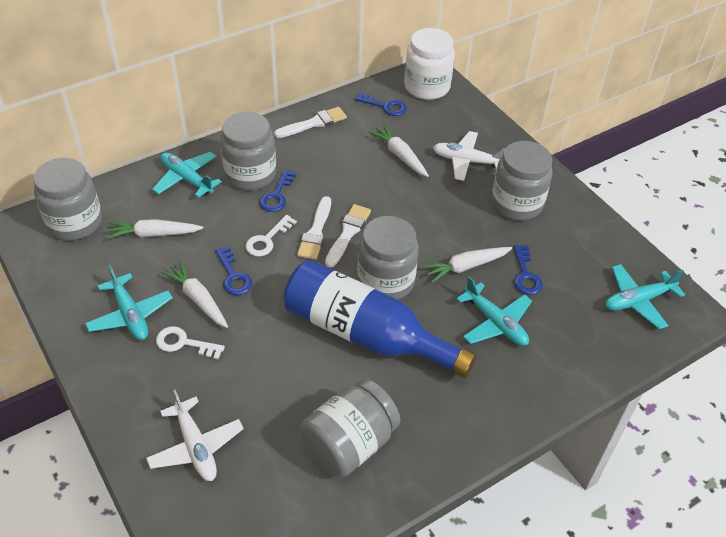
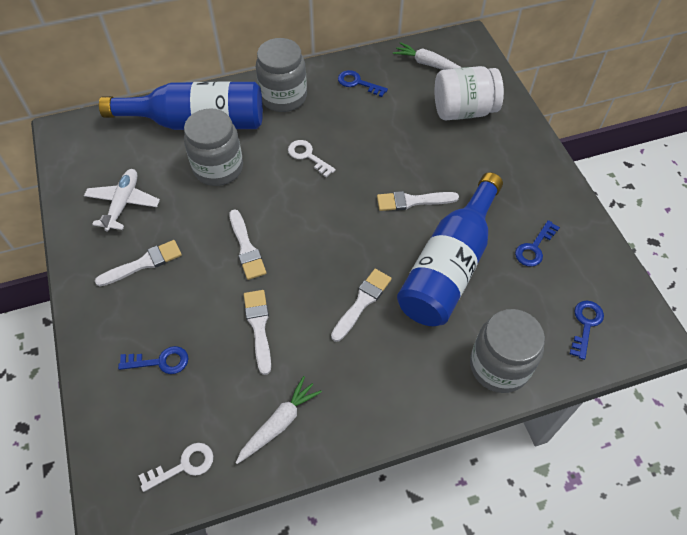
blue bottle: 1 -> 2
grey jar: 5 -> 3
turquoise plane: 4 -> 0
white brush: 3 -> 5
white carrot: 4 -> 2
white plane: 2 -> 1

